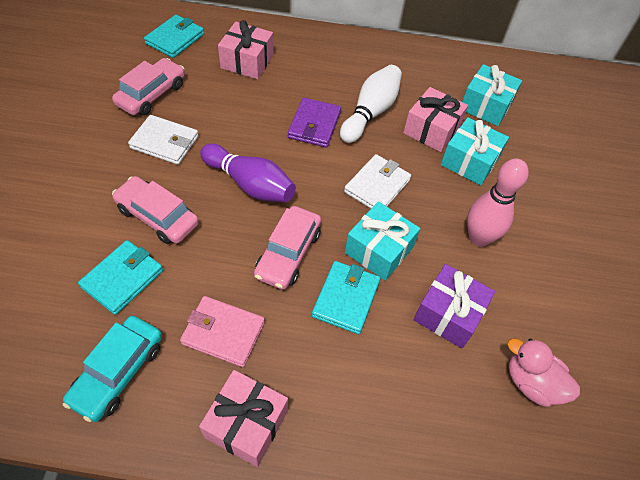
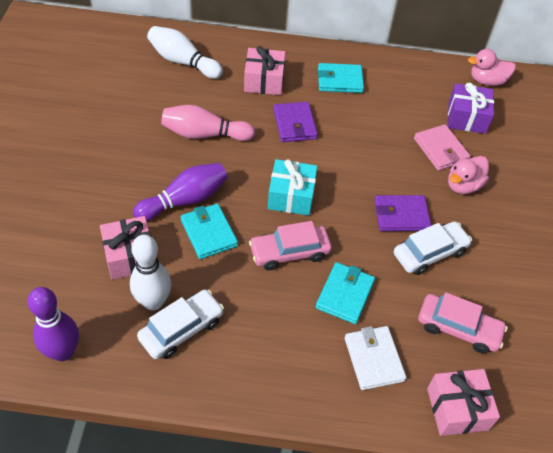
pink car: 3 -> 2
pink duck: 1 -> 2
purple bowling pin: 1 -> 2
purple wallet: 1 -> 2
turquoise car: 1 -> 0
turquoise gift: 3 -> 1
white bowling pin: 1 -> 2
white car: 0 -> 2
white wallet: 2 -> 1

